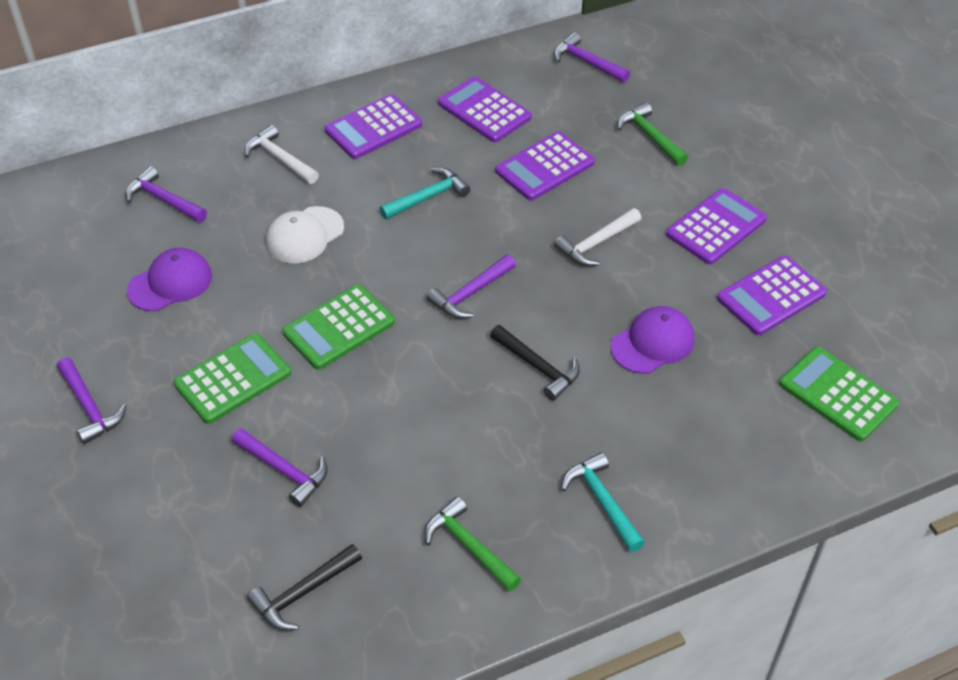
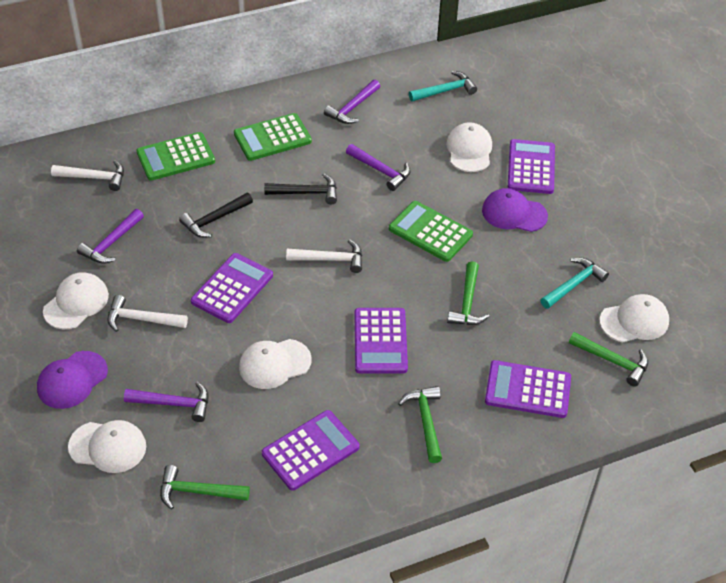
green hammer: 2 -> 4
purple hammer: 5 -> 4
white cap: 1 -> 5
white hammer: 2 -> 3

